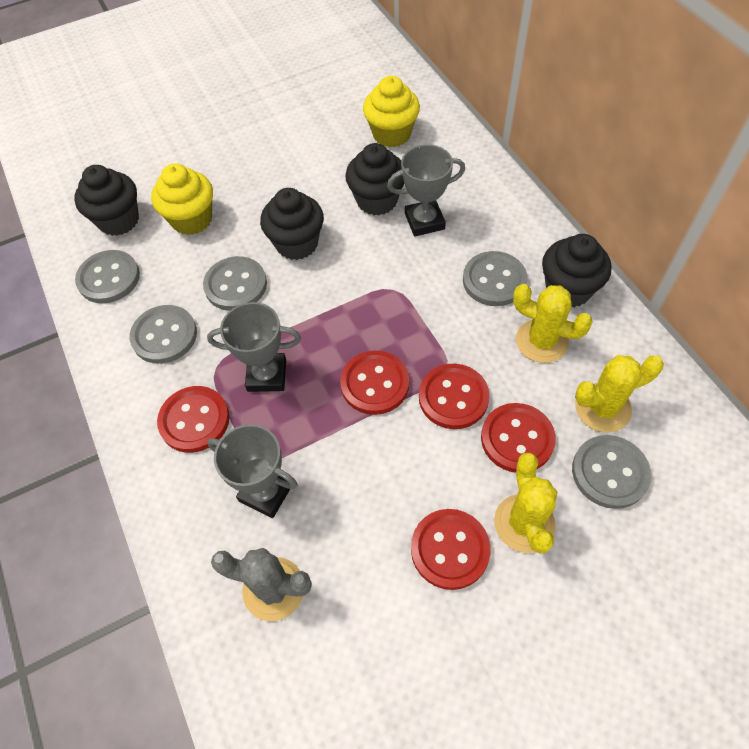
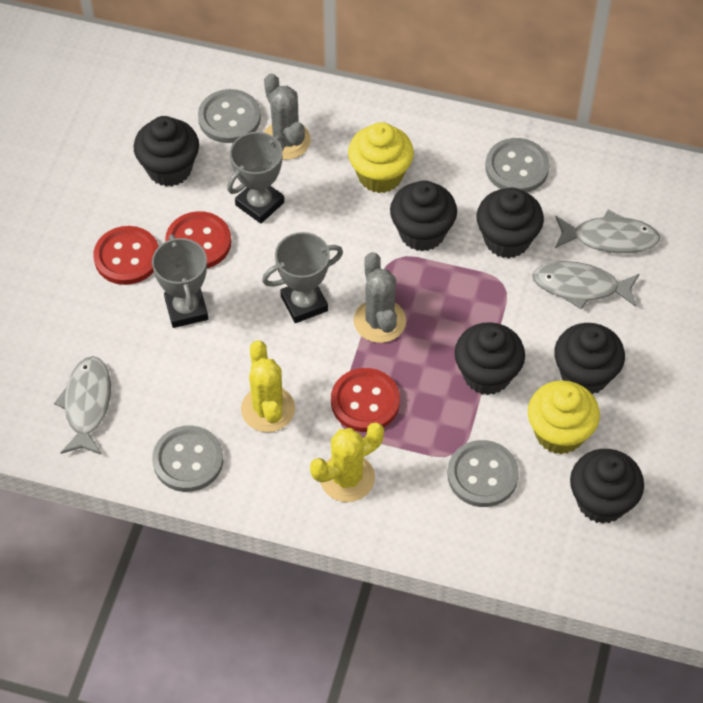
black cupcake: 4 -> 6
grey button: 5 -> 4
grey cactus: 1 -> 2
grey fish: 0 -> 3
red button: 5 -> 3
yellow cactus: 3 -> 2

